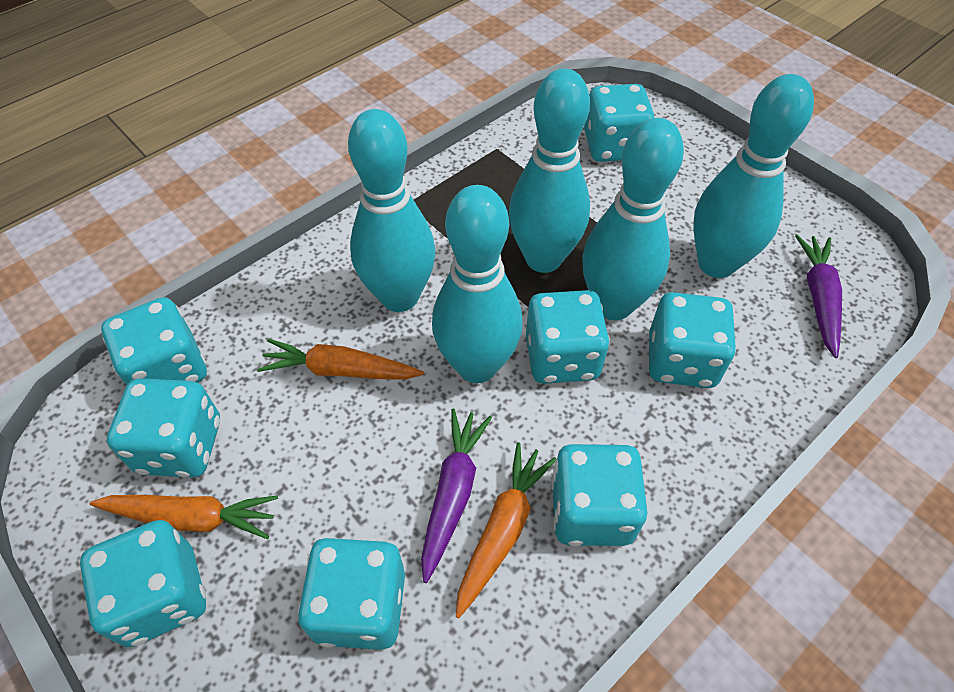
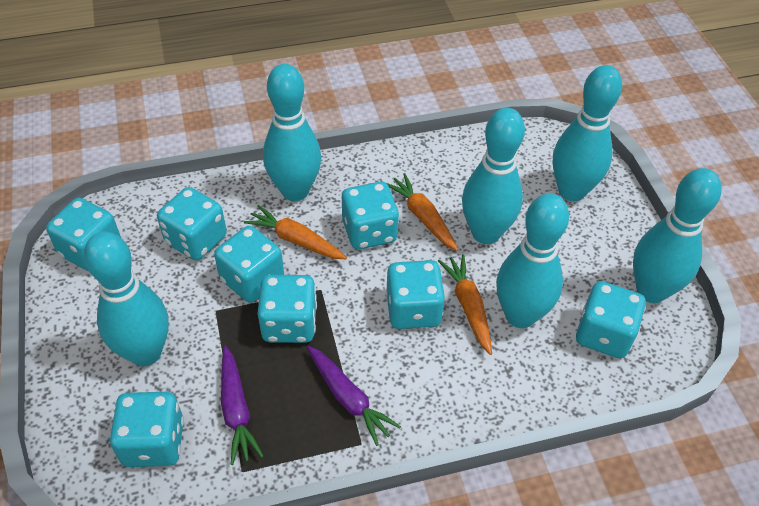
turquoise bowling pin: 5 -> 6

